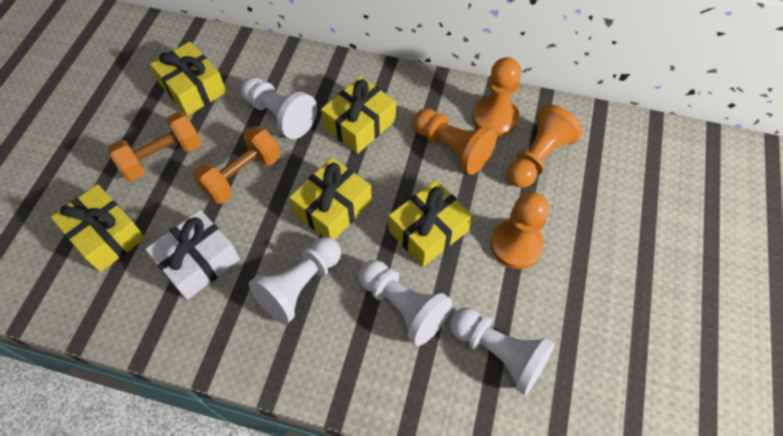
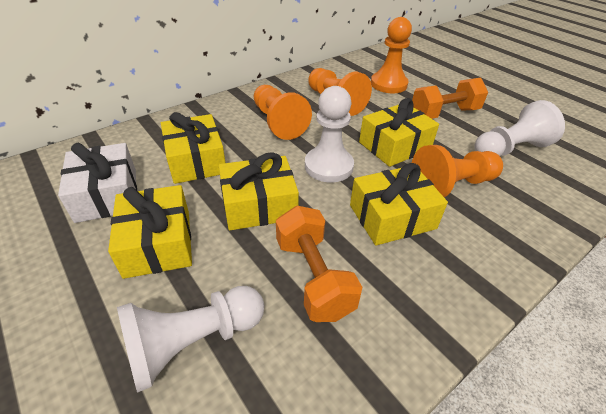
white pawn: 4 -> 3

